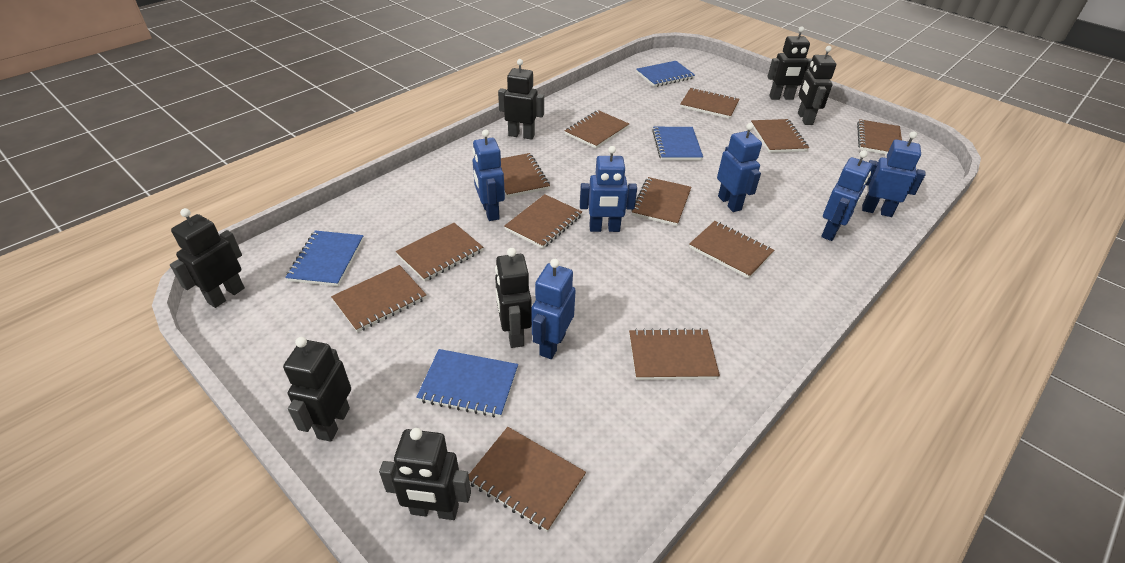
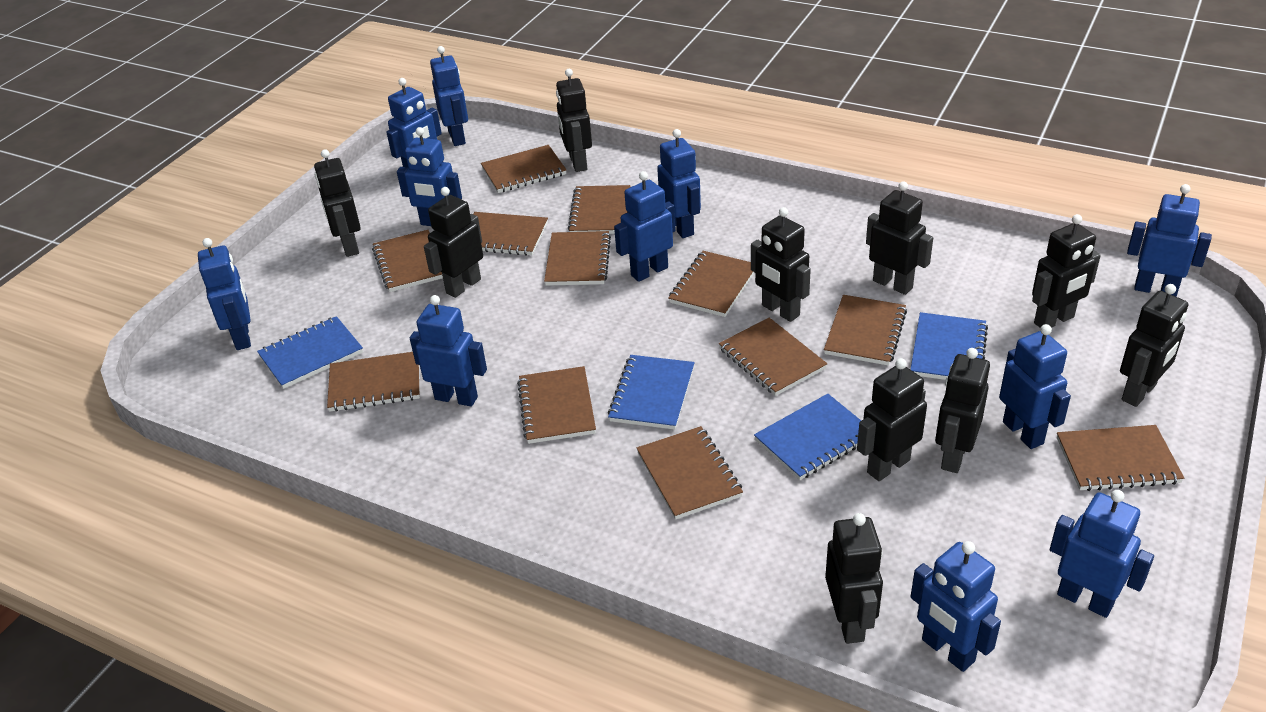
black robot: 7 -> 10
blue robot: 6 -> 11

